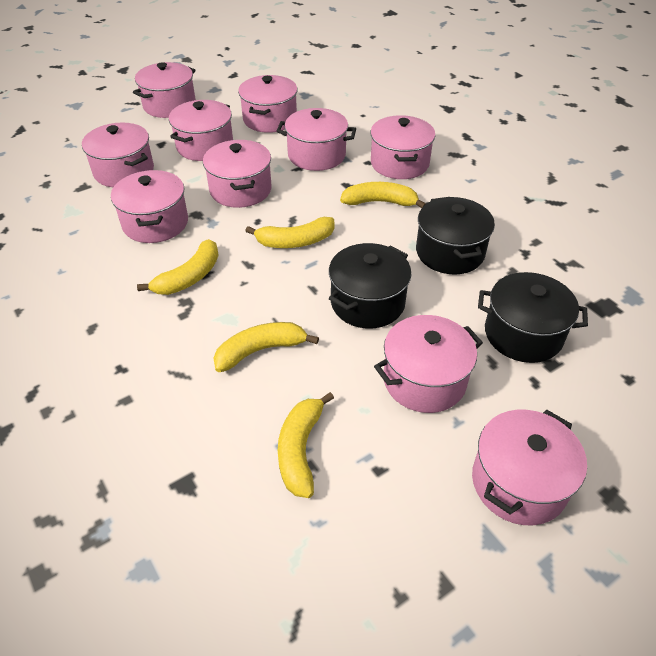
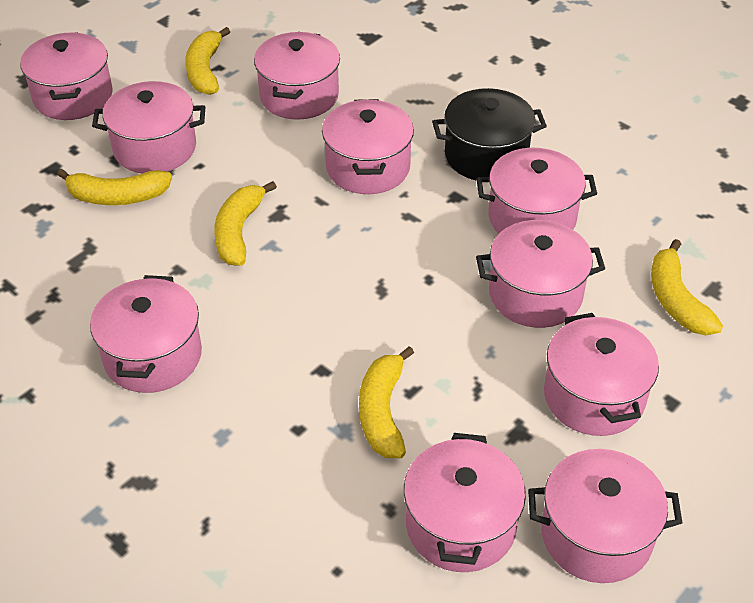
black pot: 3 -> 1

